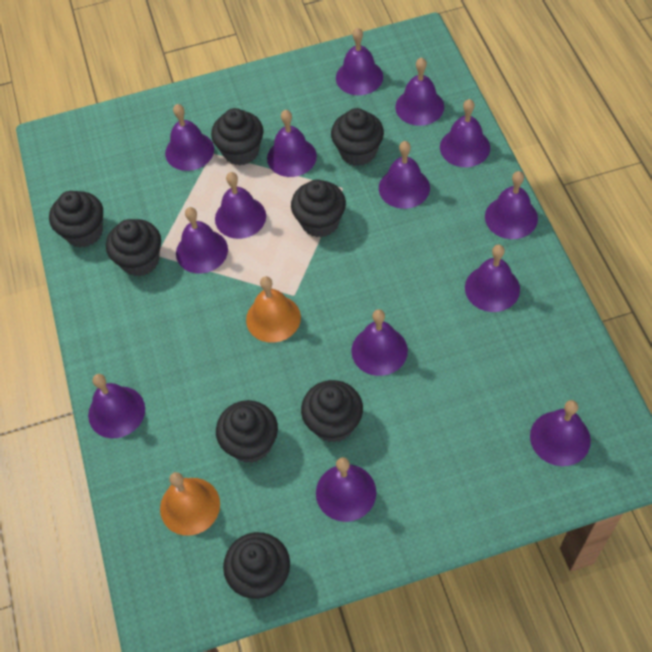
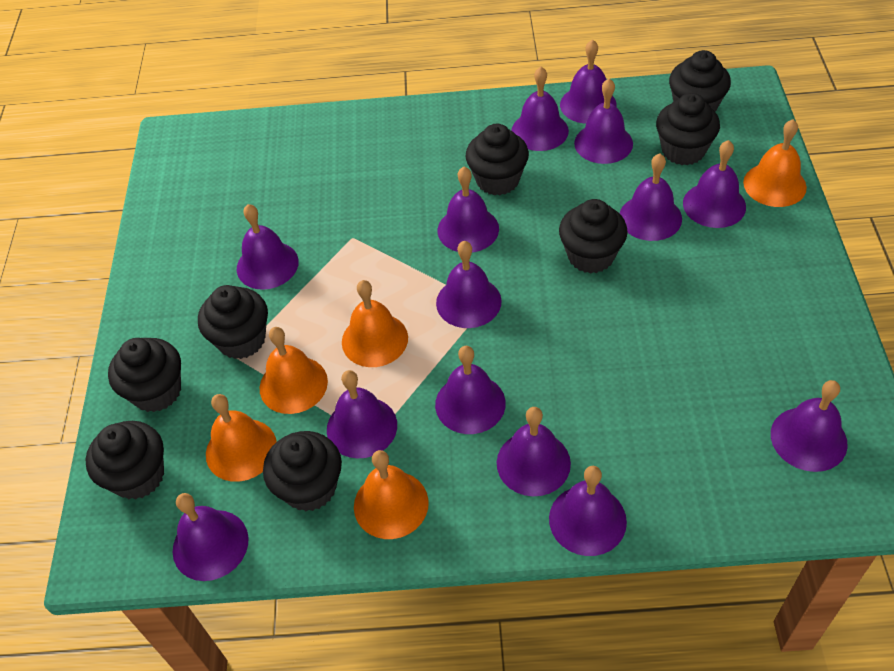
orange bell: 2 -> 5

